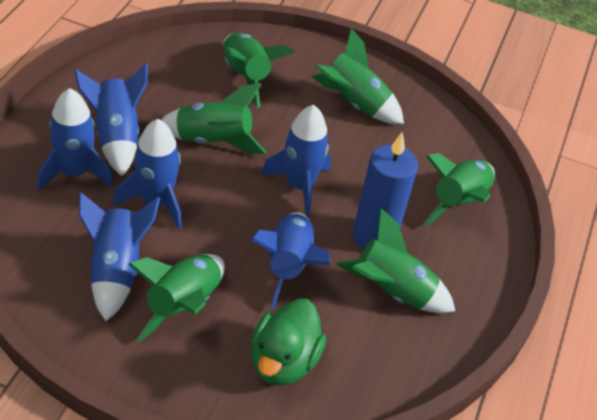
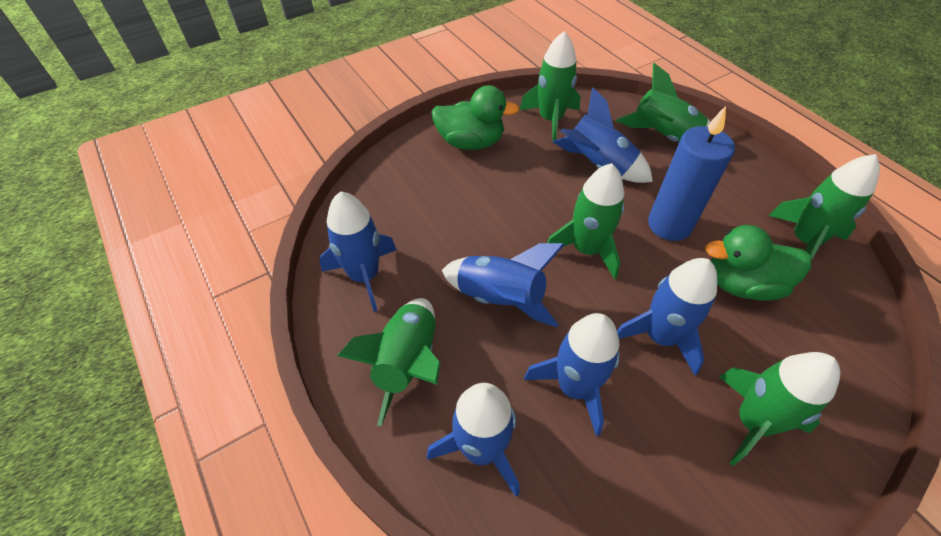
green duck: 1 -> 2

